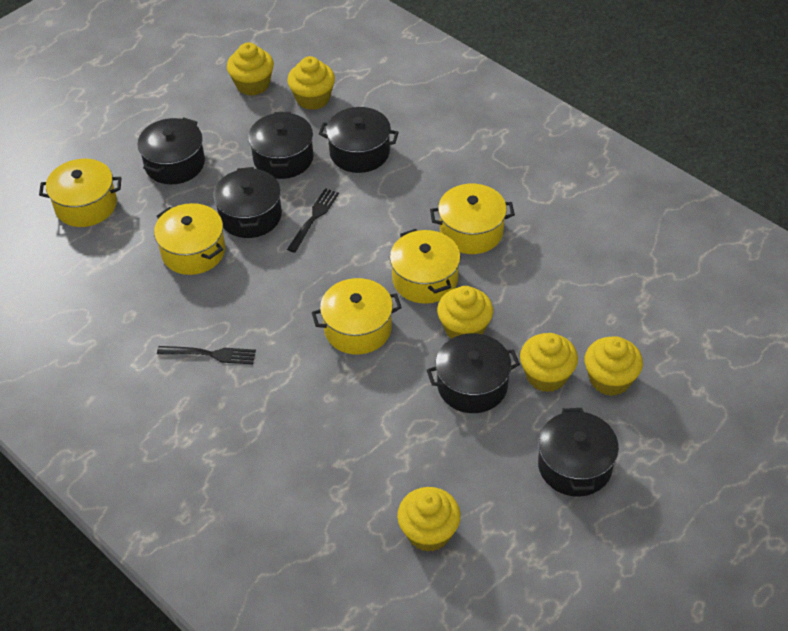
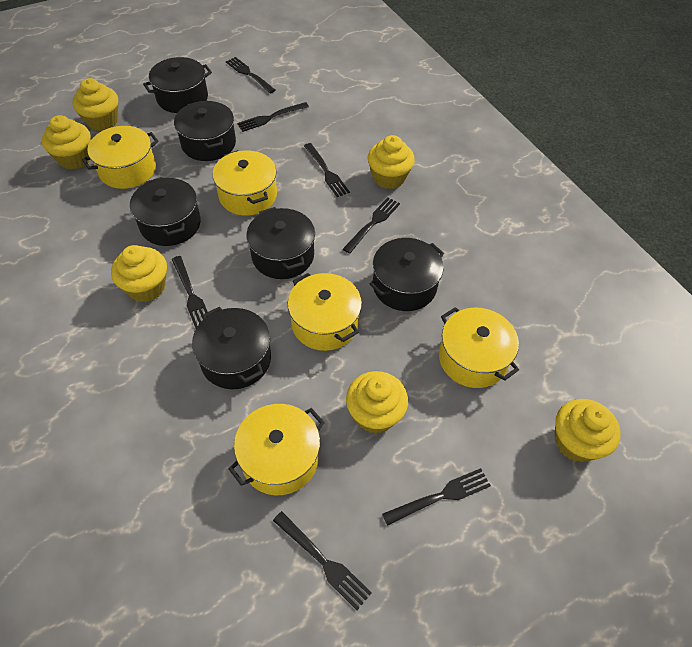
black fork: 2 -> 7

